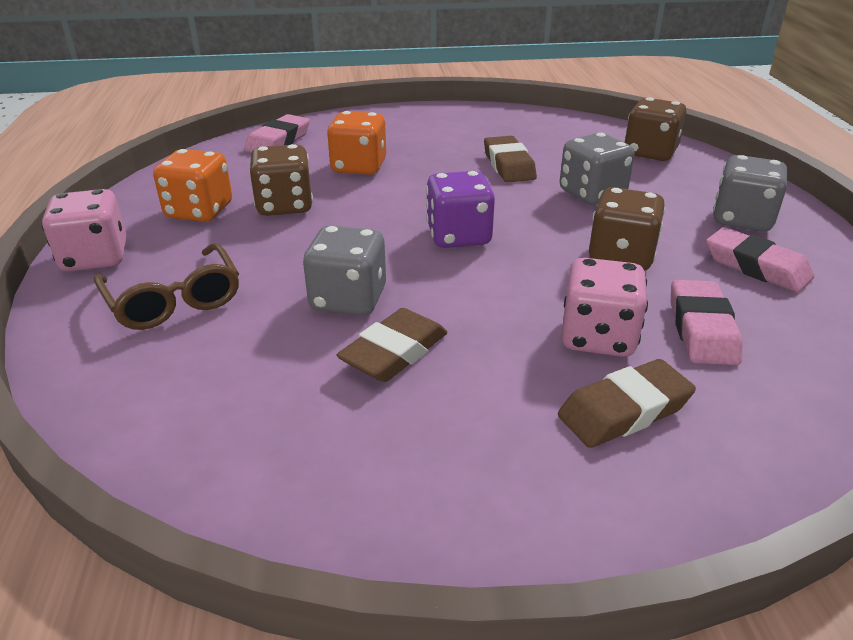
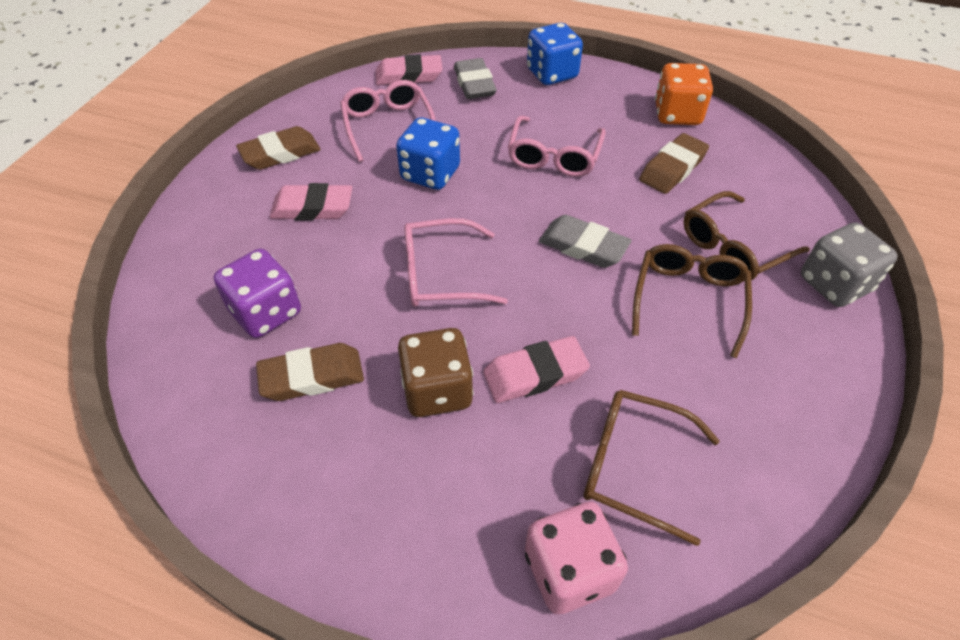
blue dice: 0 -> 2
brown dice: 3 -> 1
brown glasses: 1 -> 3
grey dice: 3 -> 1
grey eraser: 0 -> 2
orange dice: 2 -> 1
pink dice: 2 -> 1
pink glasses: 0 -> 3

